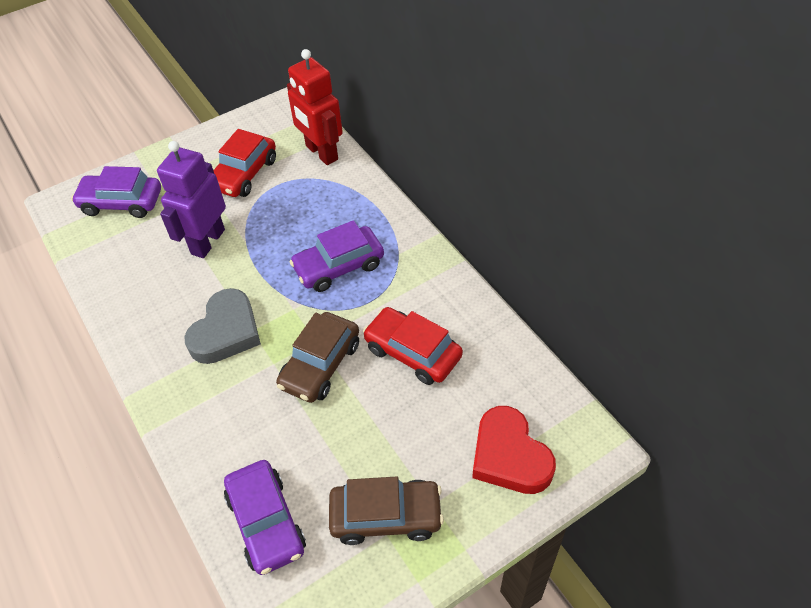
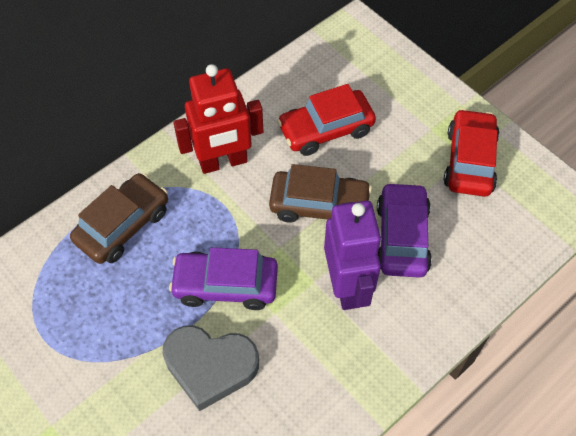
purple car: 3 -> 2
red heart: 1 -> 0

